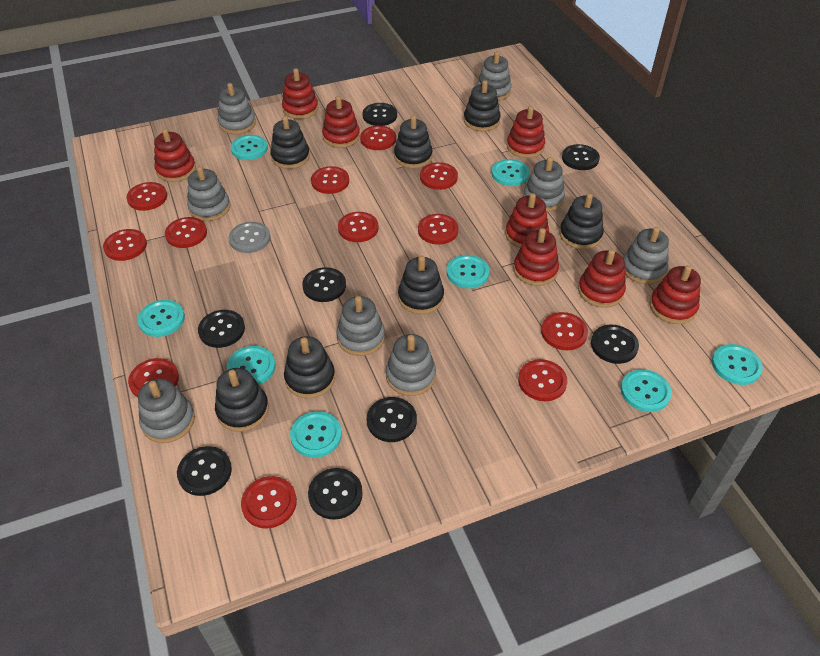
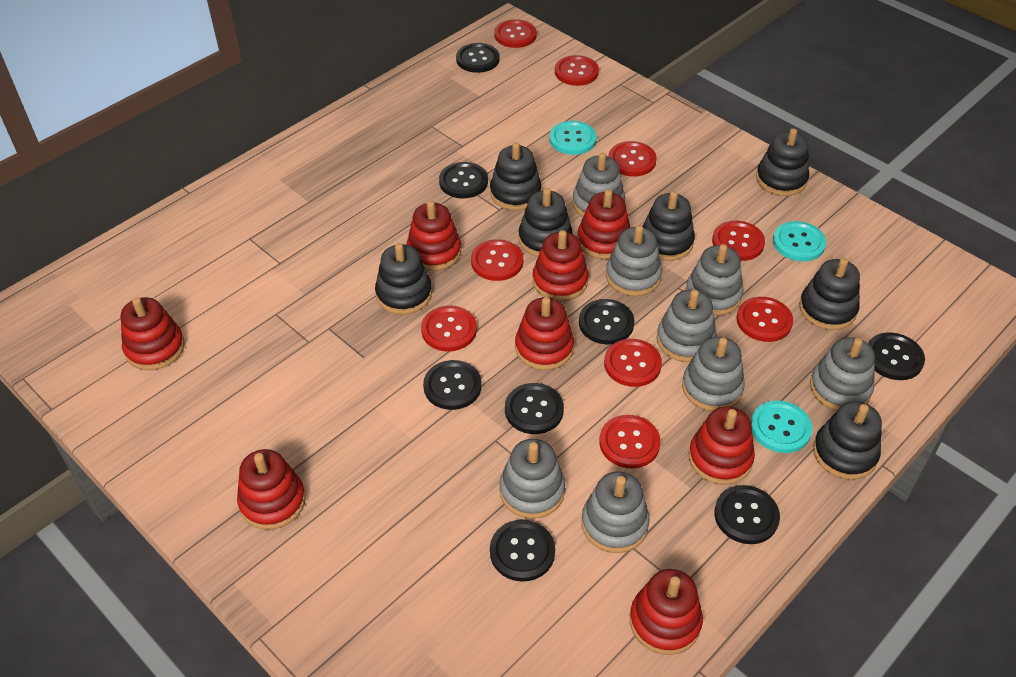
grey button: 1 -> 0
red button: 12 -> 9
turquoise button: 8 -> 3

